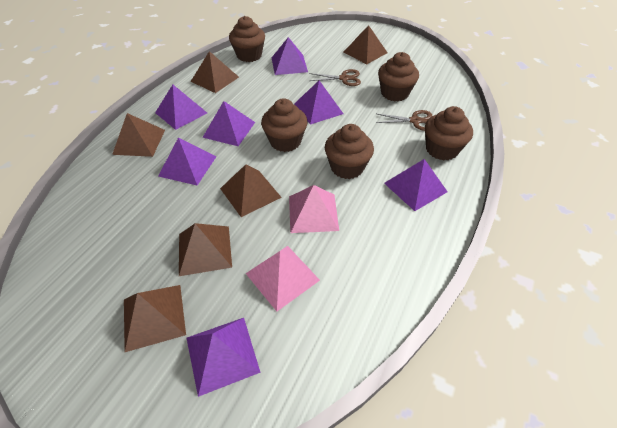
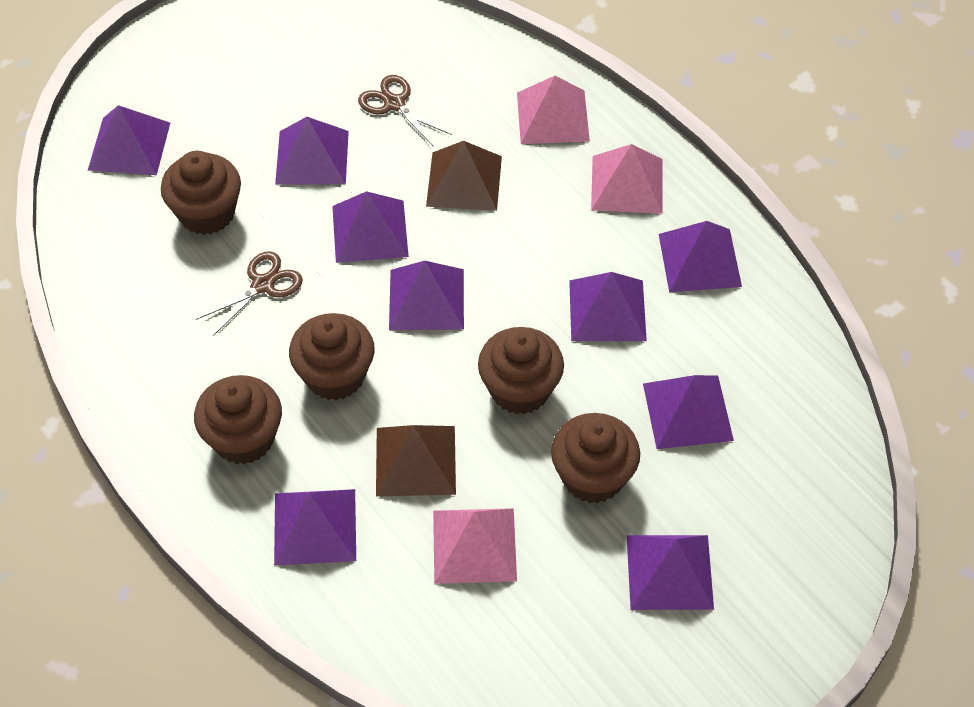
brown pyramid: 6 -> 2
pink pyramid: 2 -> 3
purple pyramid: 7 -> 9

